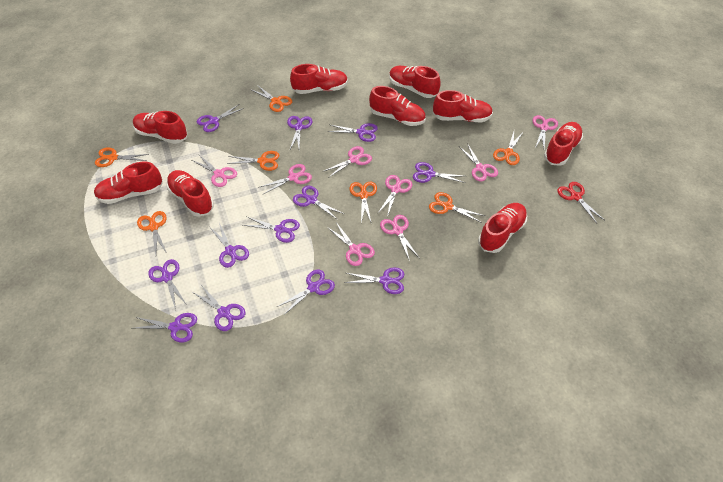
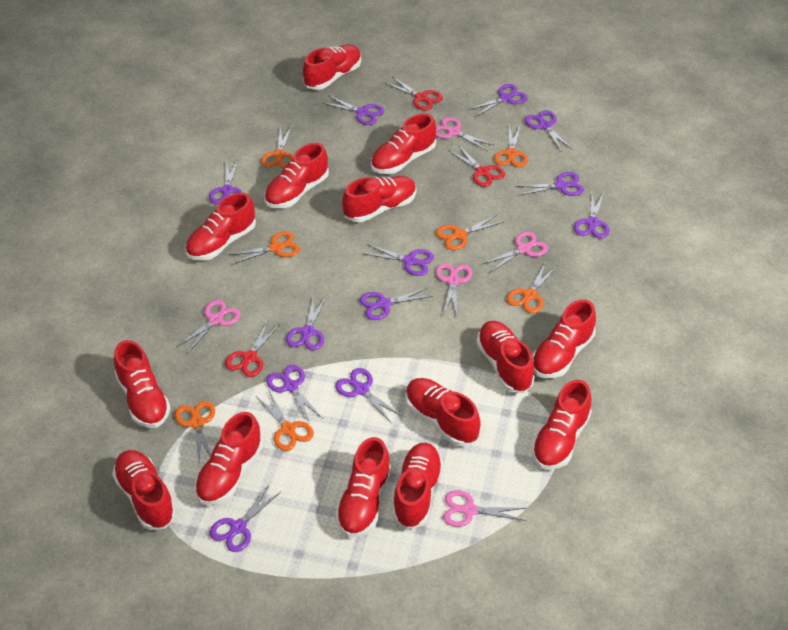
pink scissors: 8 -> 5
red scissors: 1 -> 3
red shoe: 9 -> 14

